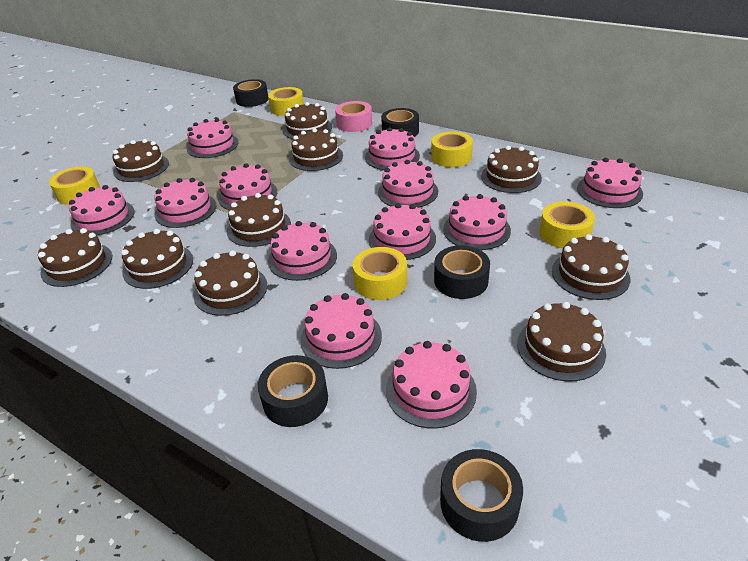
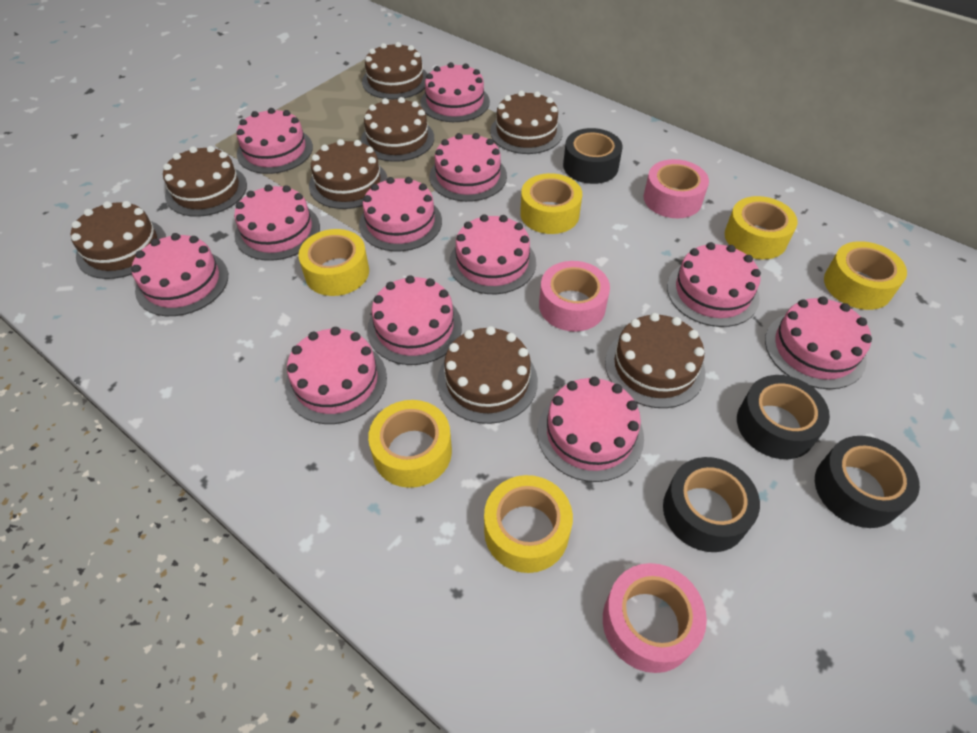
black tape: 5 -> 4
brown cake: 10 -> 8
pink tape: 1 -> 3
yellow tape: 5 -> 6

